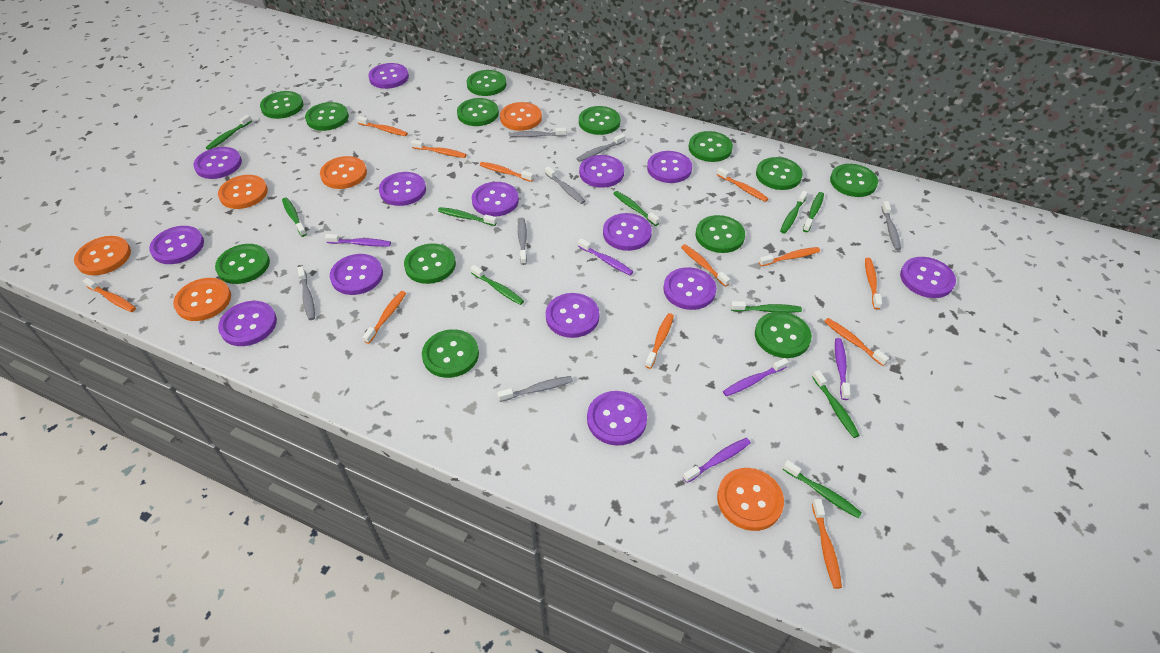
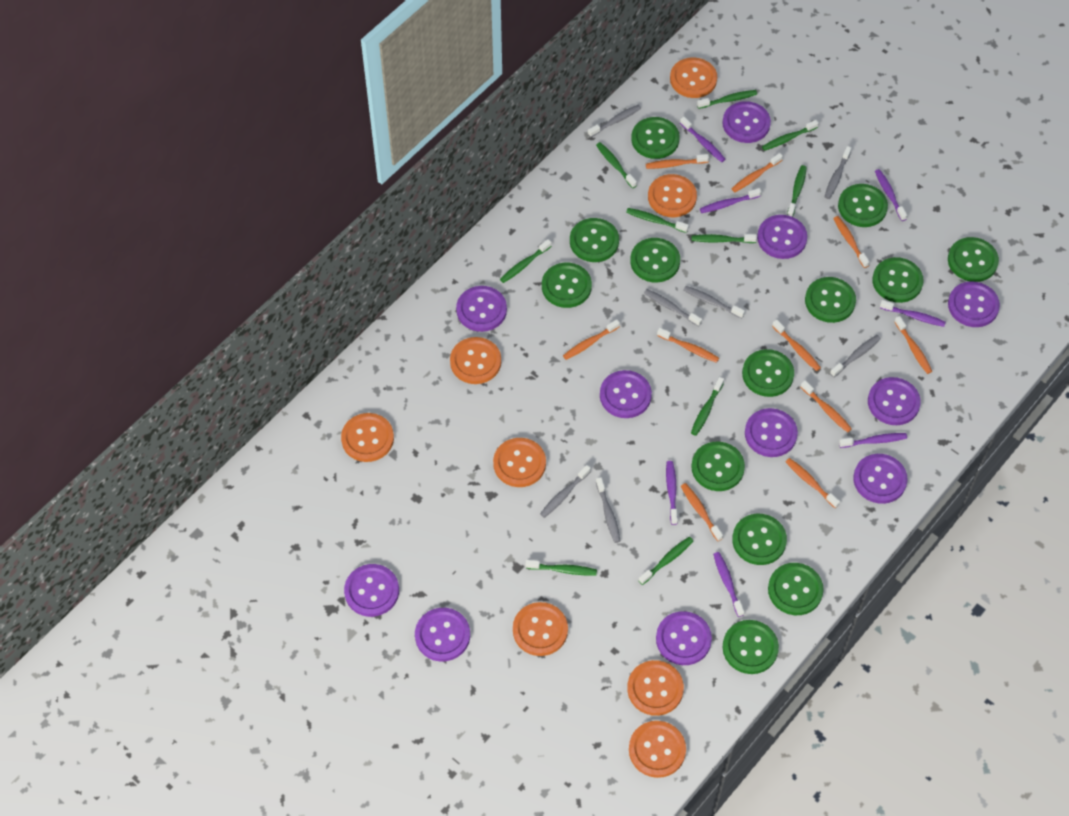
orange button: 6 -> 8
orange toothbrush: 12 -> 10
purple button: 14 -> 11
purple toothbrush: 5 -> 7

